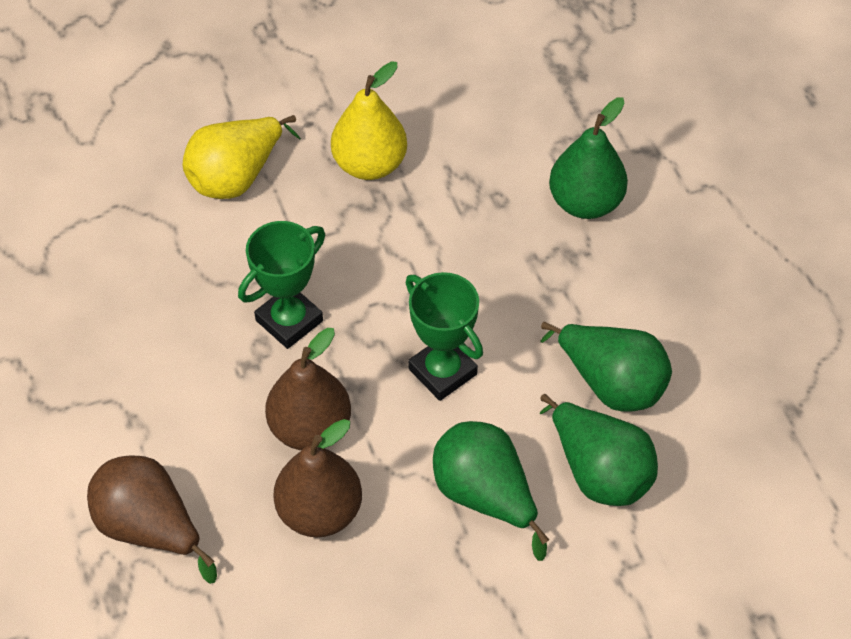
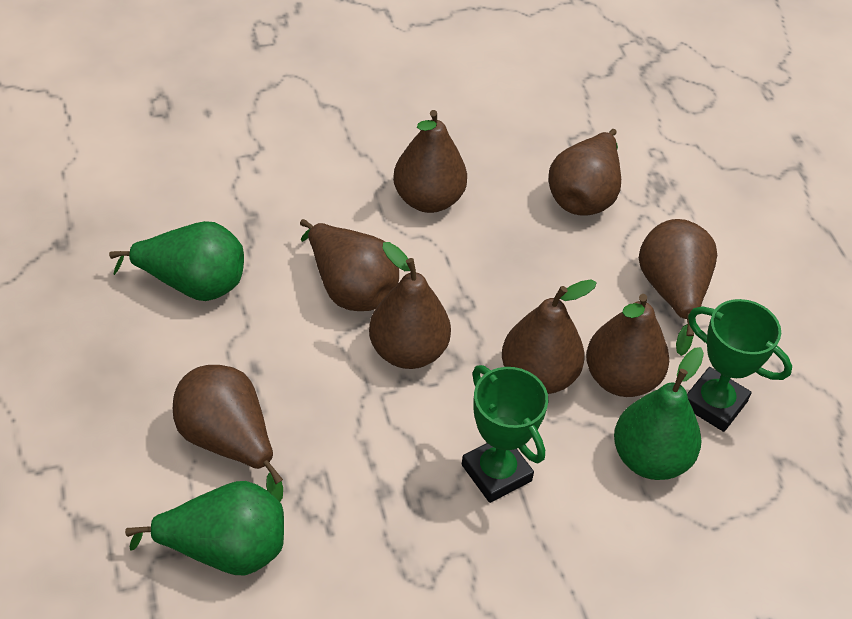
brown pear: 3 -> 8
green pear: 4 -> 3
yellow pear: 2 -> 0

